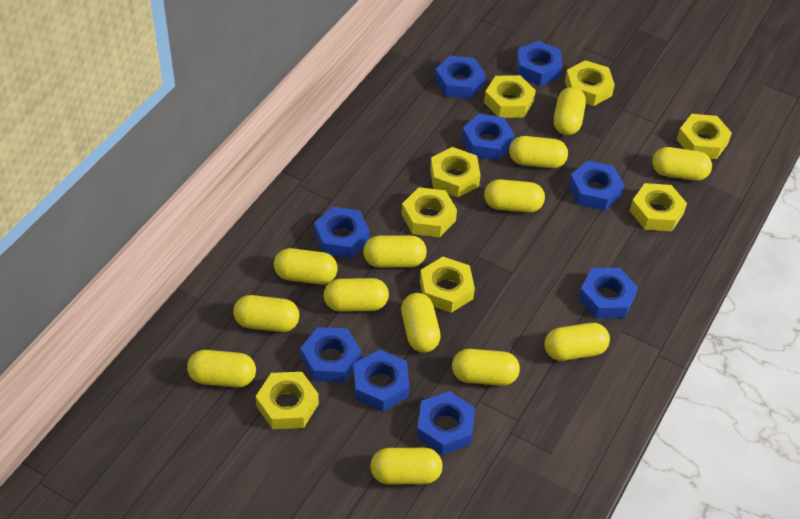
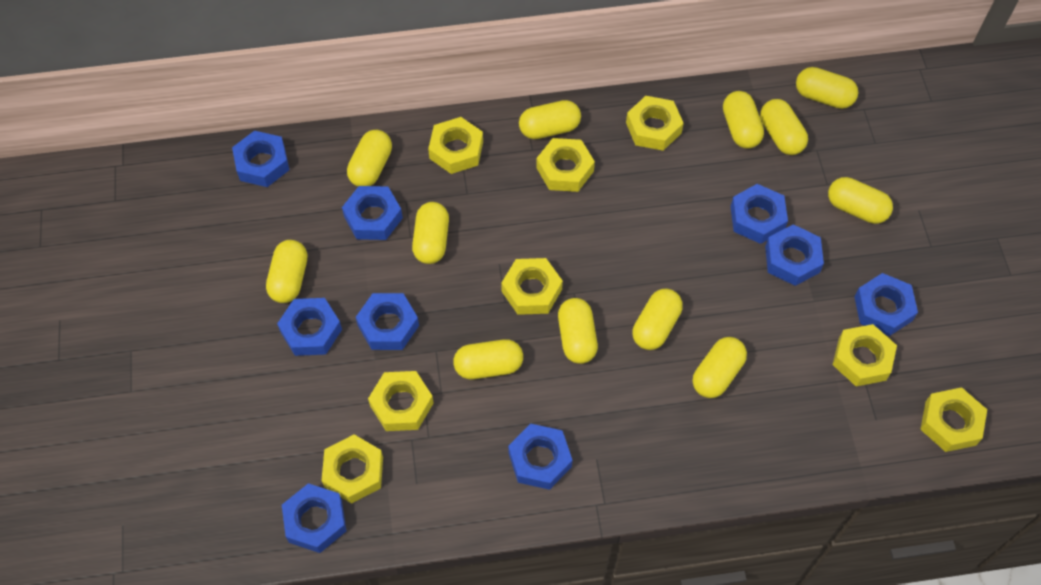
yellow capsule: 13 -> 12

